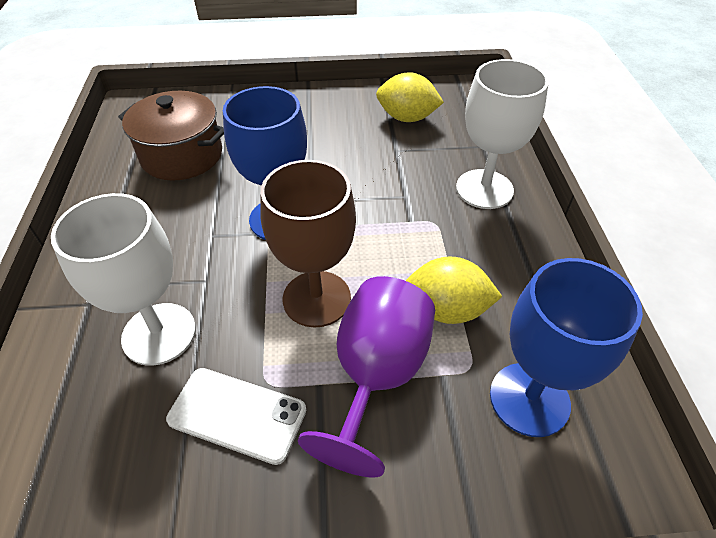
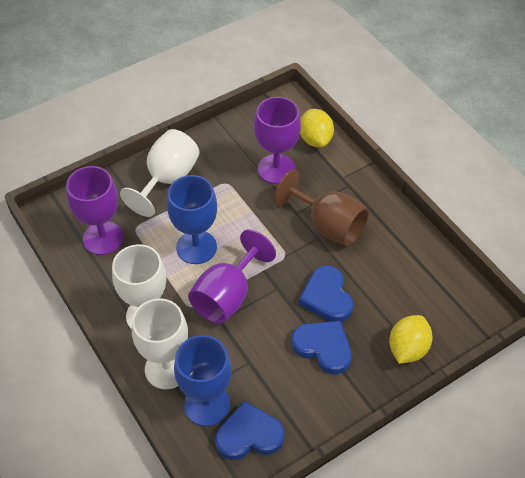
blue heart: 0 -> 3
brown pot: 1 -> 0
purple goblet: 1 -> 3
white goblet: 2 -> 3
white phone: 1 -> 0

